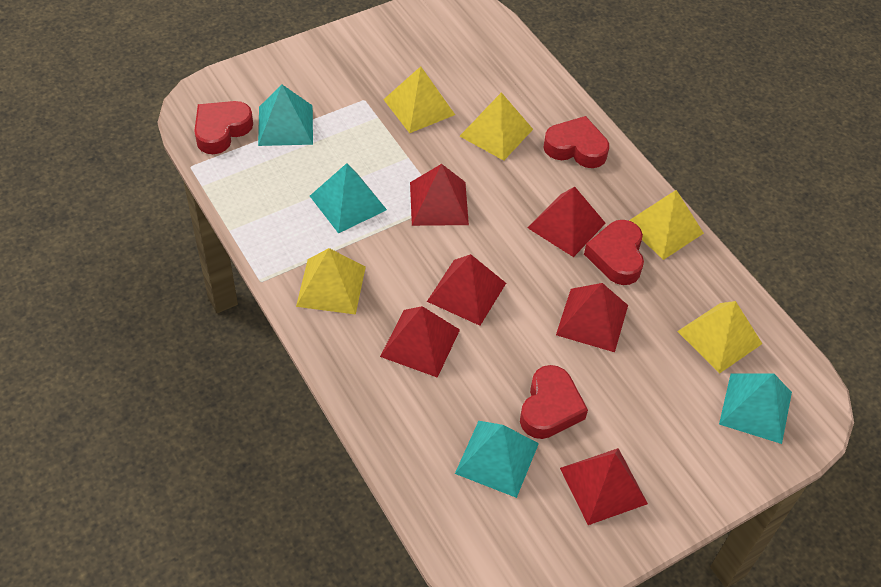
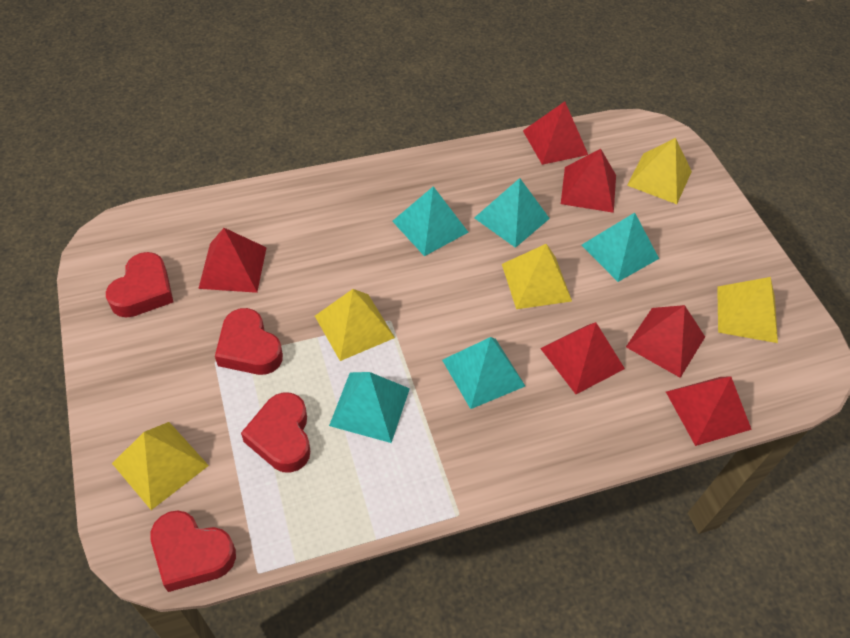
turquoise pyramid: 4 -> 5

